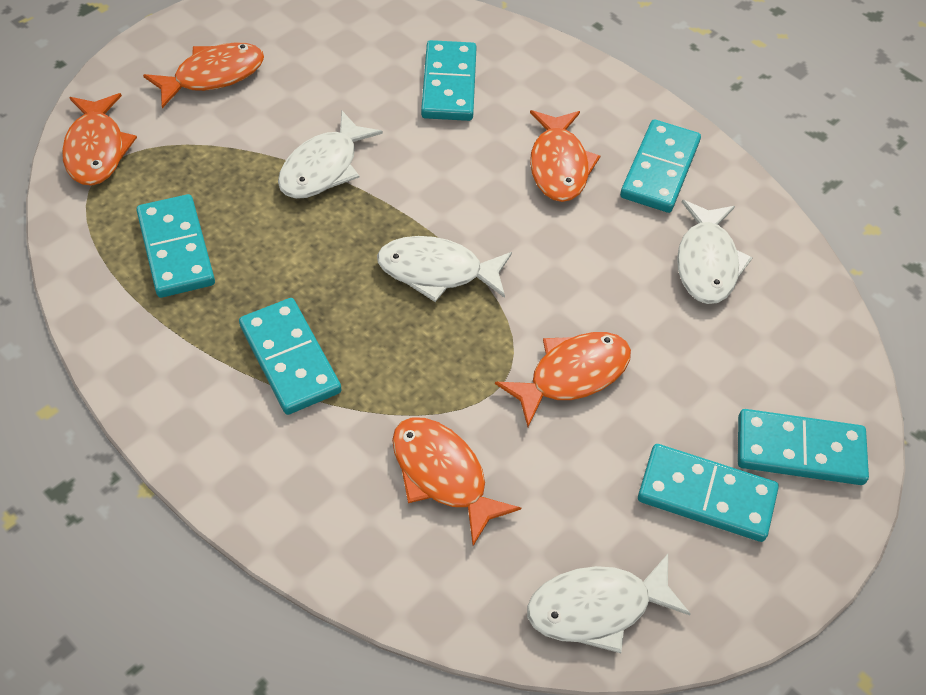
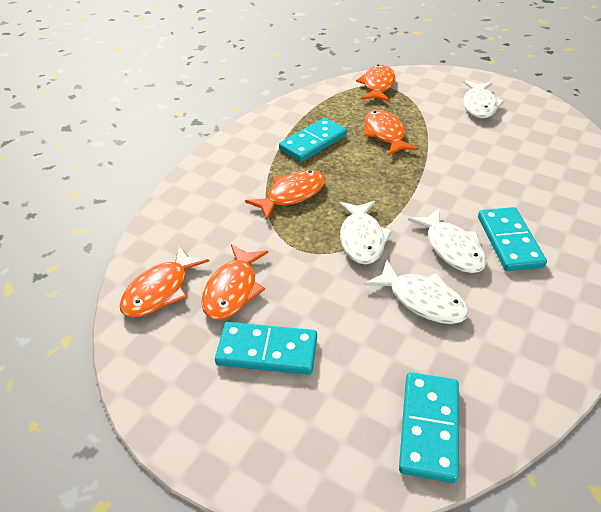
turquoise domino: 6 -> 4

